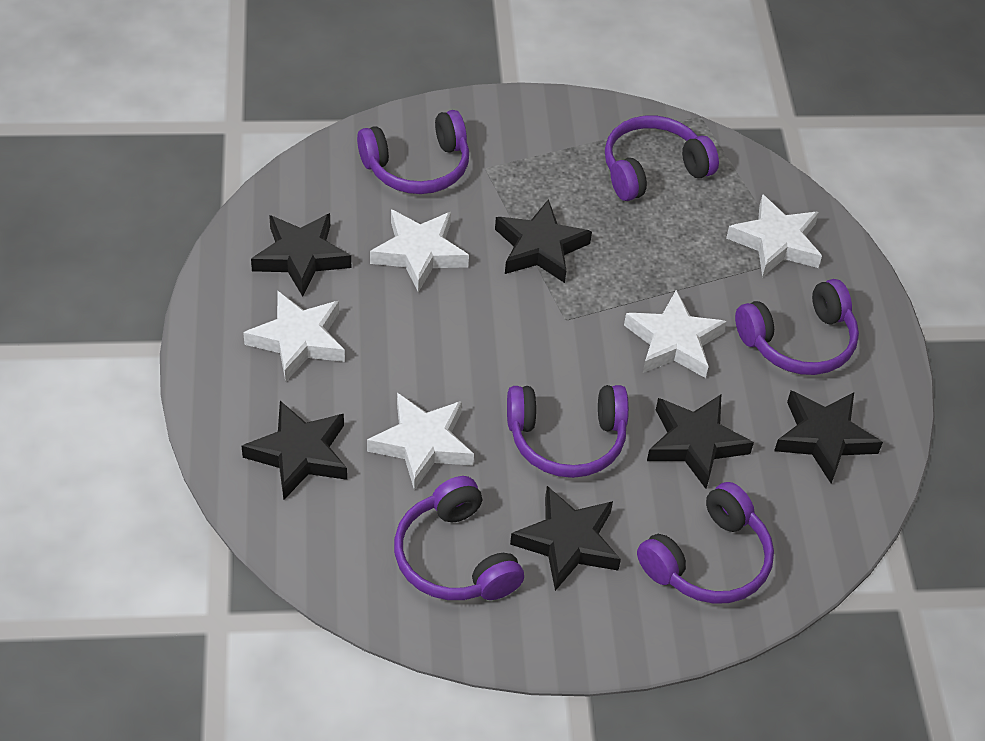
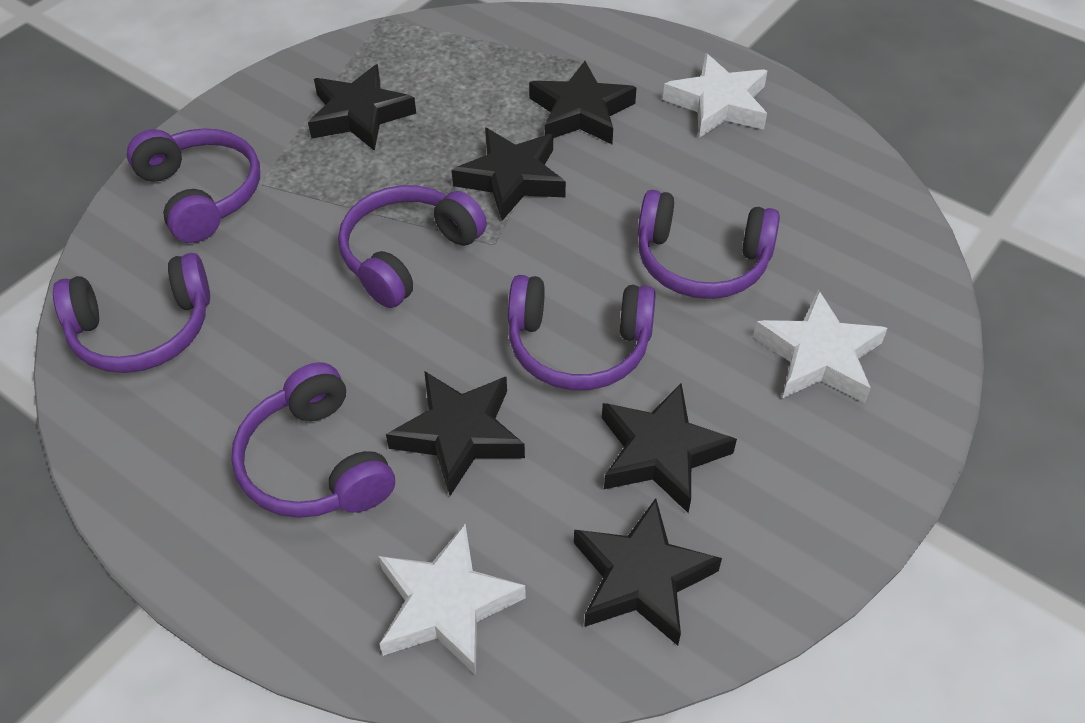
white star: 5 -> 3

